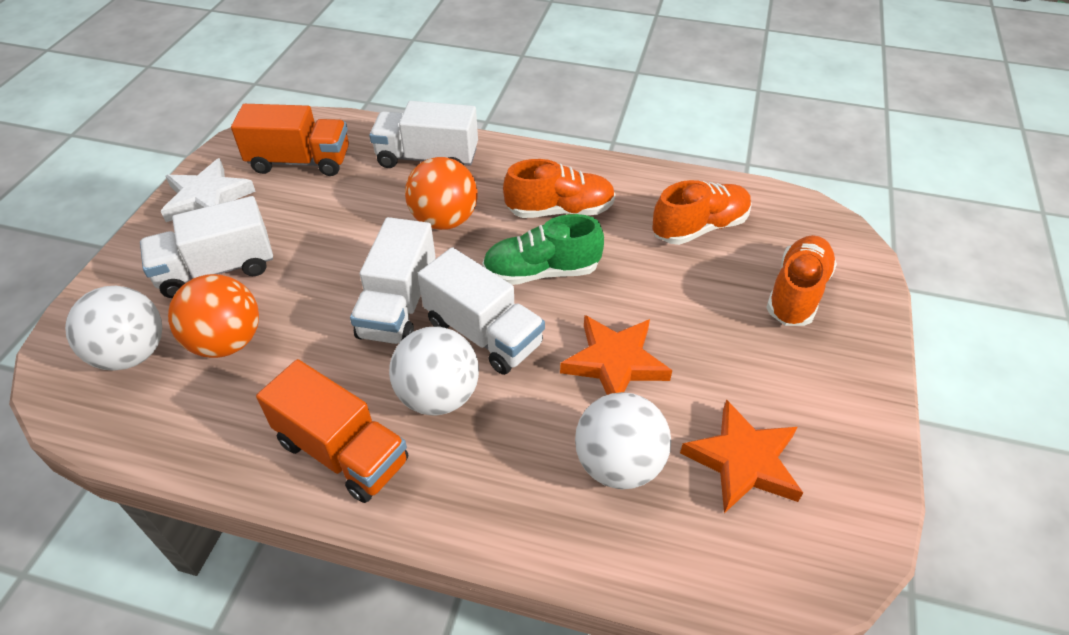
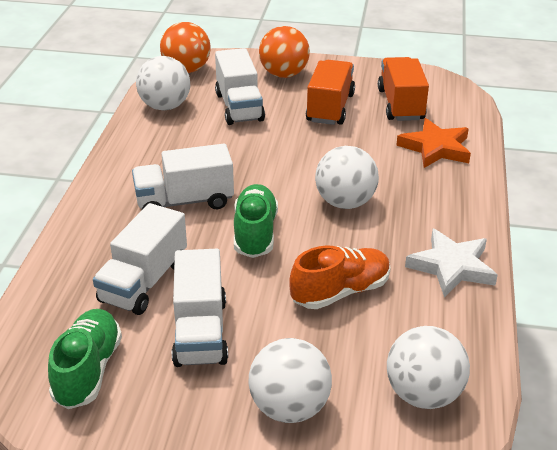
green shoe: 1 -> 2
orange shoe: 3 -> 1
orange star: 2 -> 1
white ball: 3 -> 4

